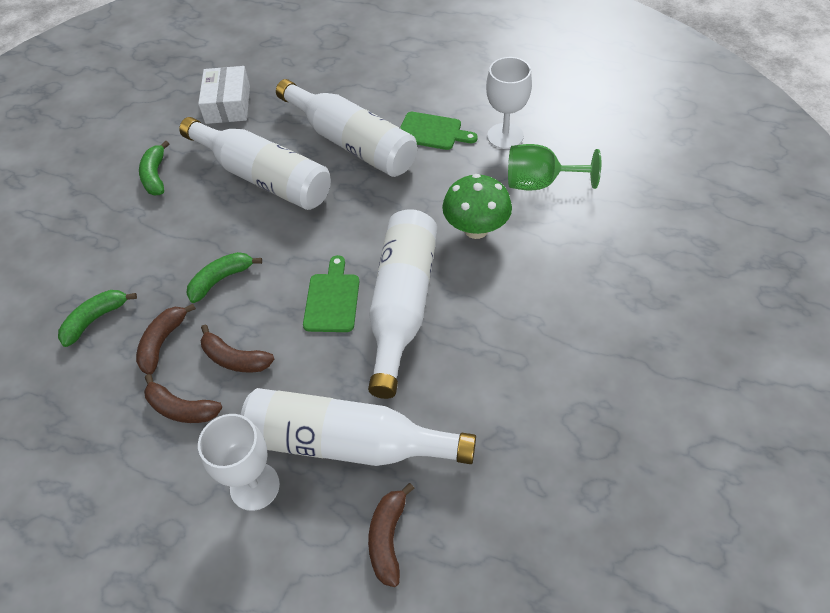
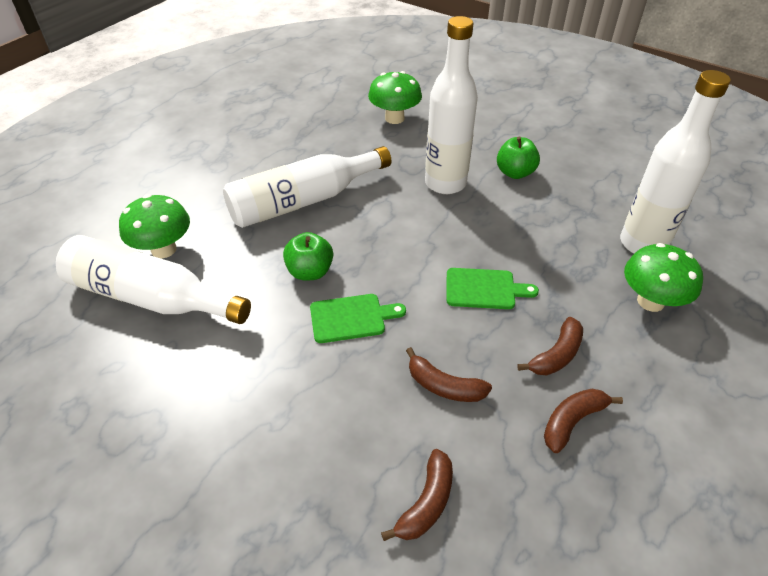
green apple: 0 -> 2
green banana: 3 -> 0
green goblet: 1 -> 0
green mushroom: 1 -> 3
white box: 1 -> 0
white goblet: 2 -> 0

